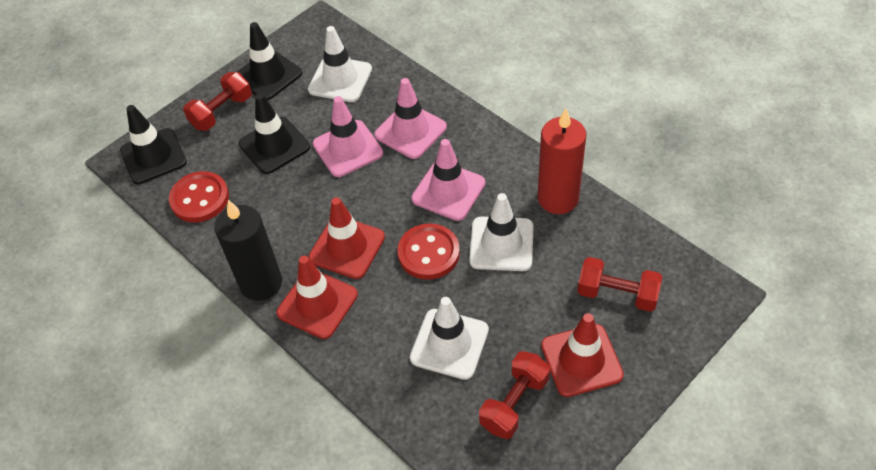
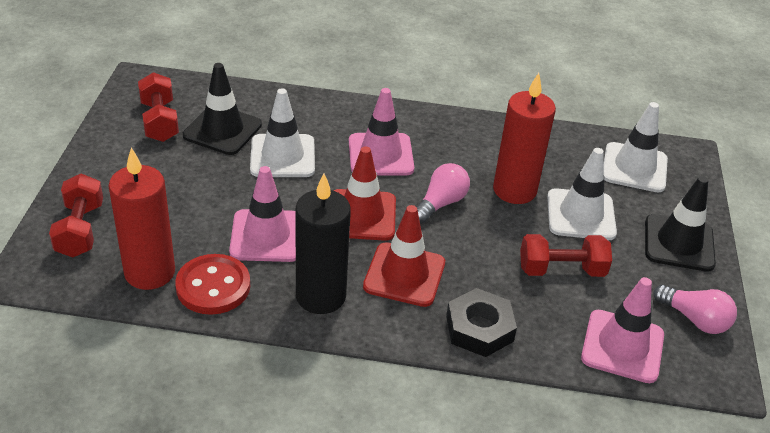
black nut: 0 -> 1
black traffic cone: 3 -> 2
pink light bulb: 0 -> 2
red button: 2 -> 1
red candle: 1 -> 2
red traffic cone: 3 -> 2

